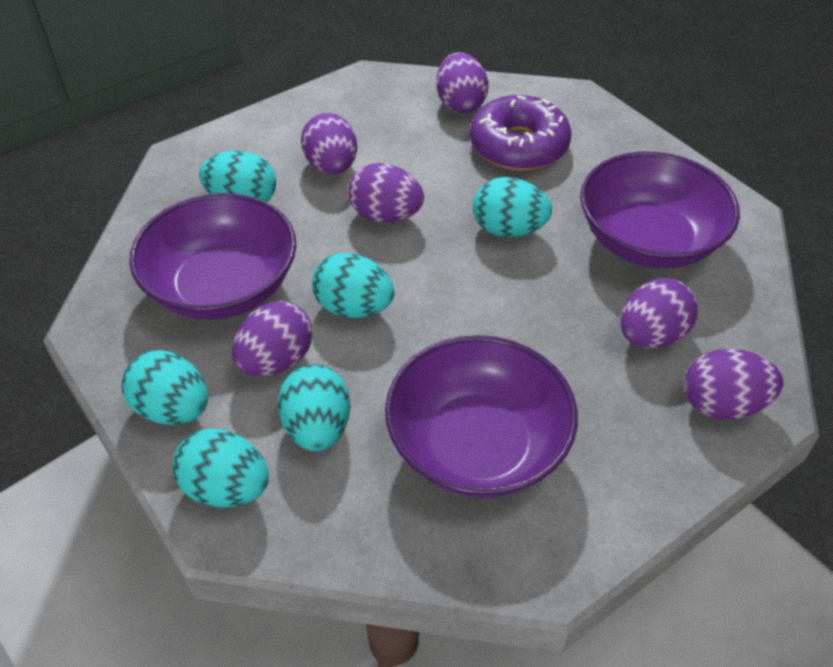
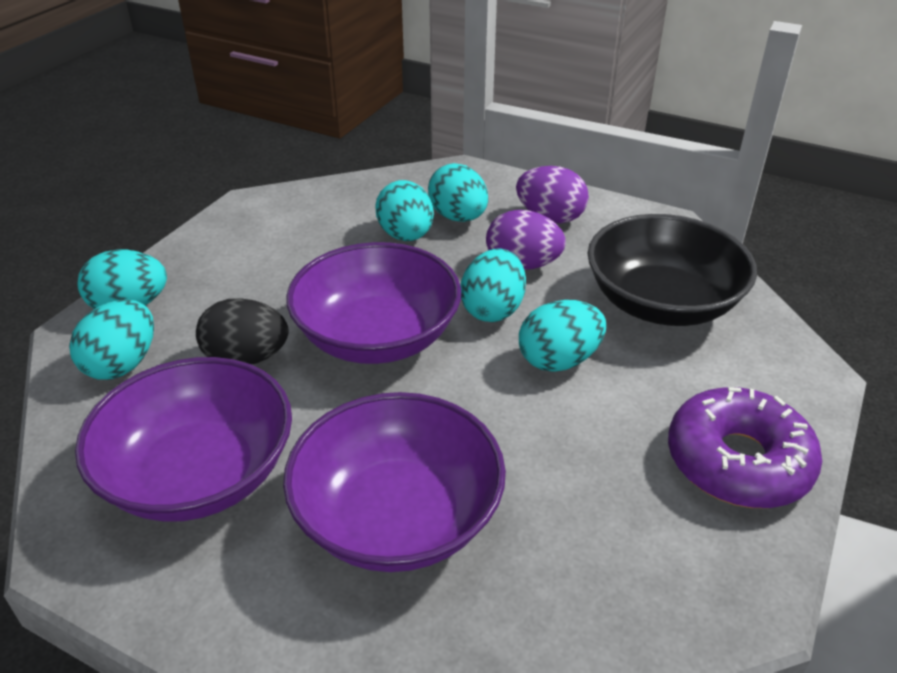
black bowl: 0 -> 1
black egg: 0 -> 1
purple egg: 6 -> 2

